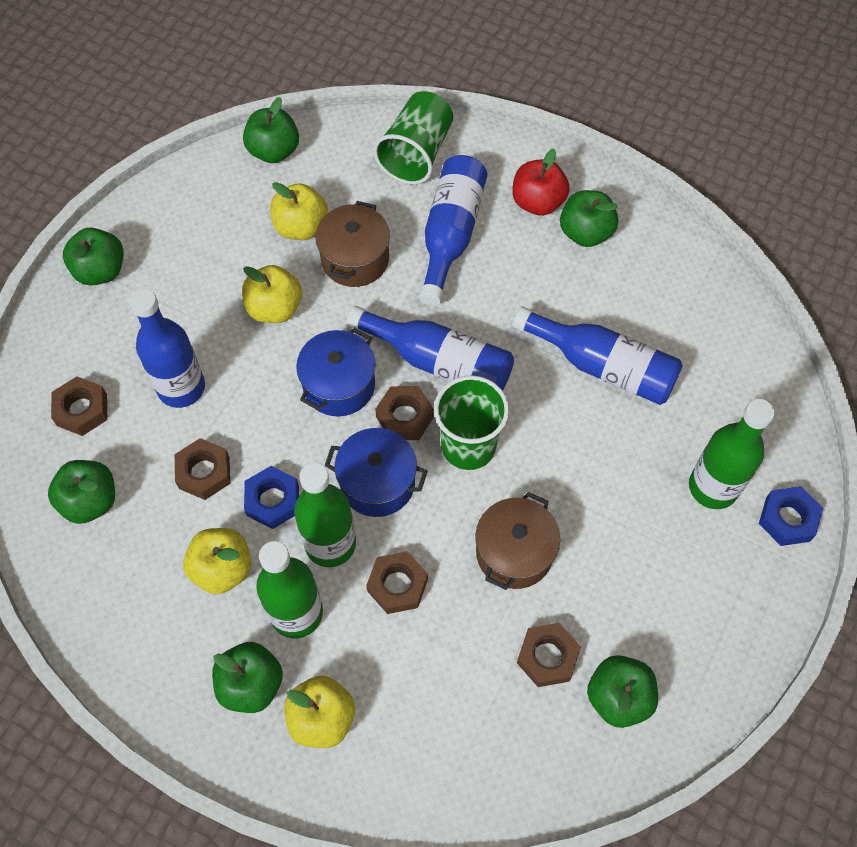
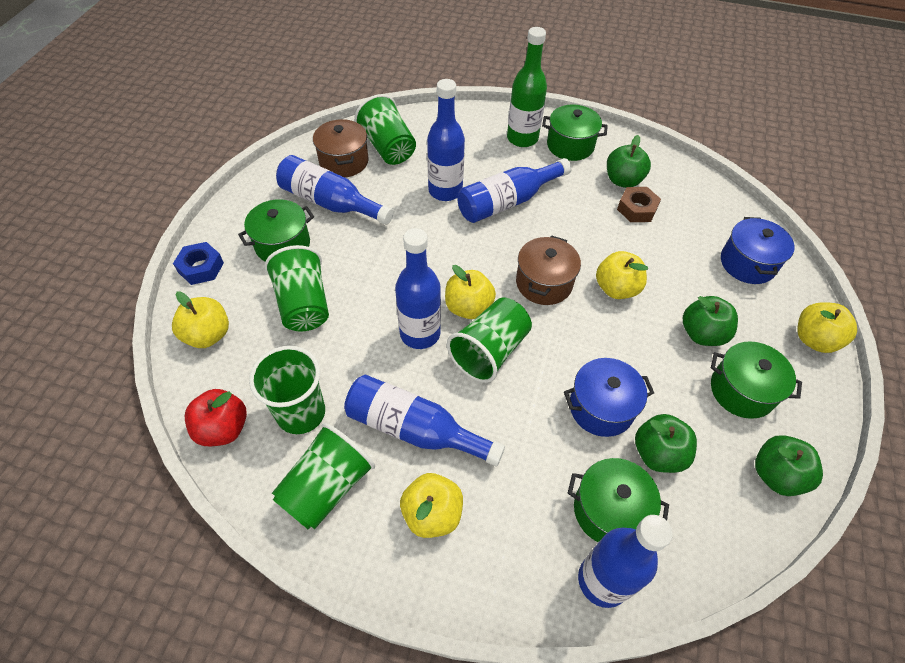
blue bottle: 4 -> 6
blue nut: 2 -> 1
brown nut: 5 -> 1
green apple: 6 -> 4
green bottle: 3 -> 1
green cup: 2 -> 5
green pot: 0 -> 4
yellow apple: 4 -> 5

